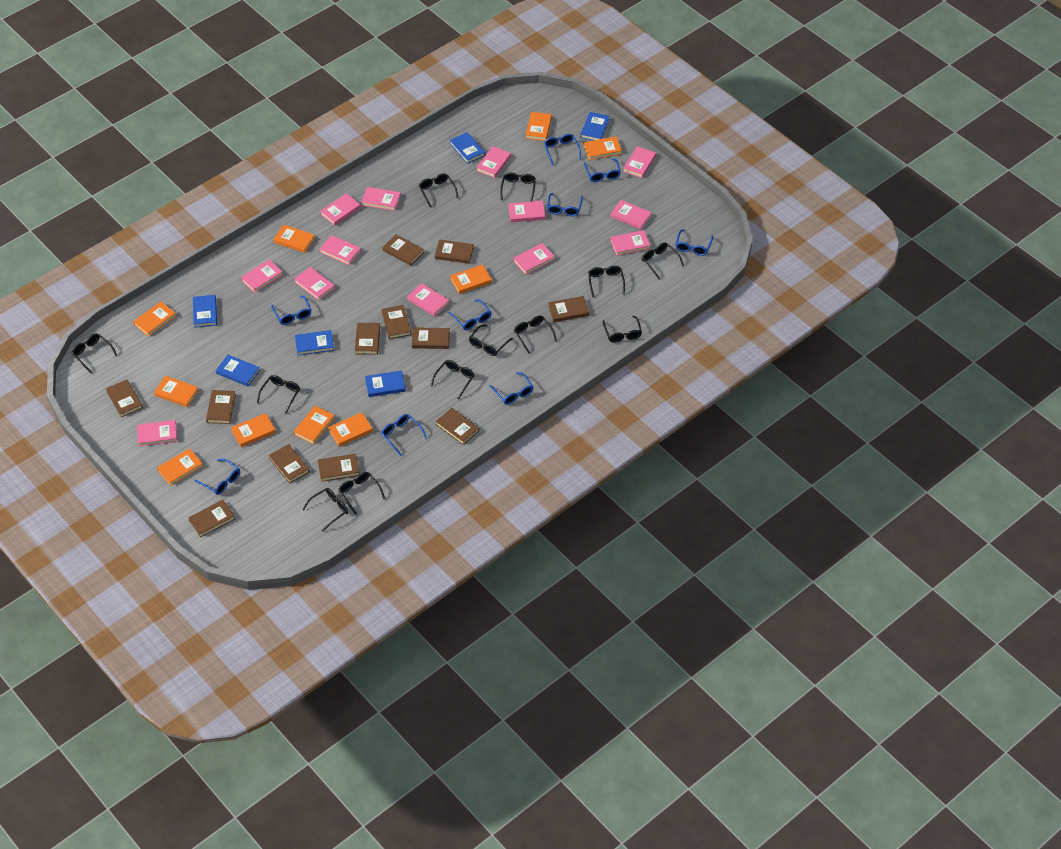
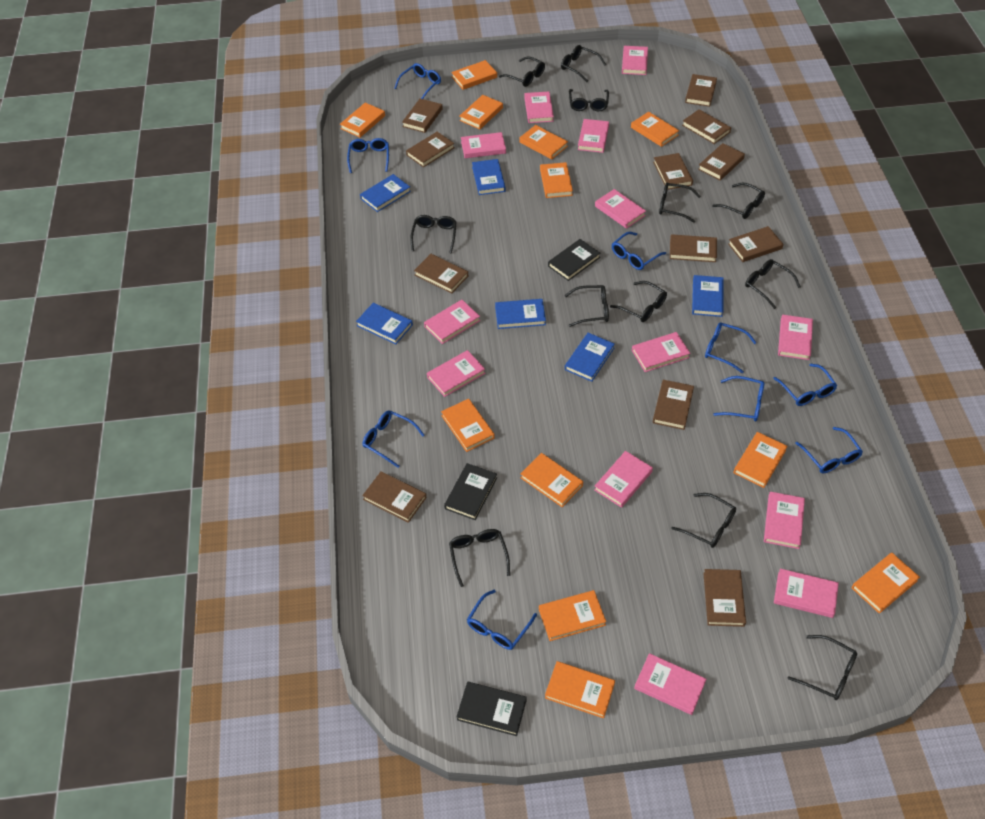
black book: 0 -> 3
orange book: 10 -> 12

